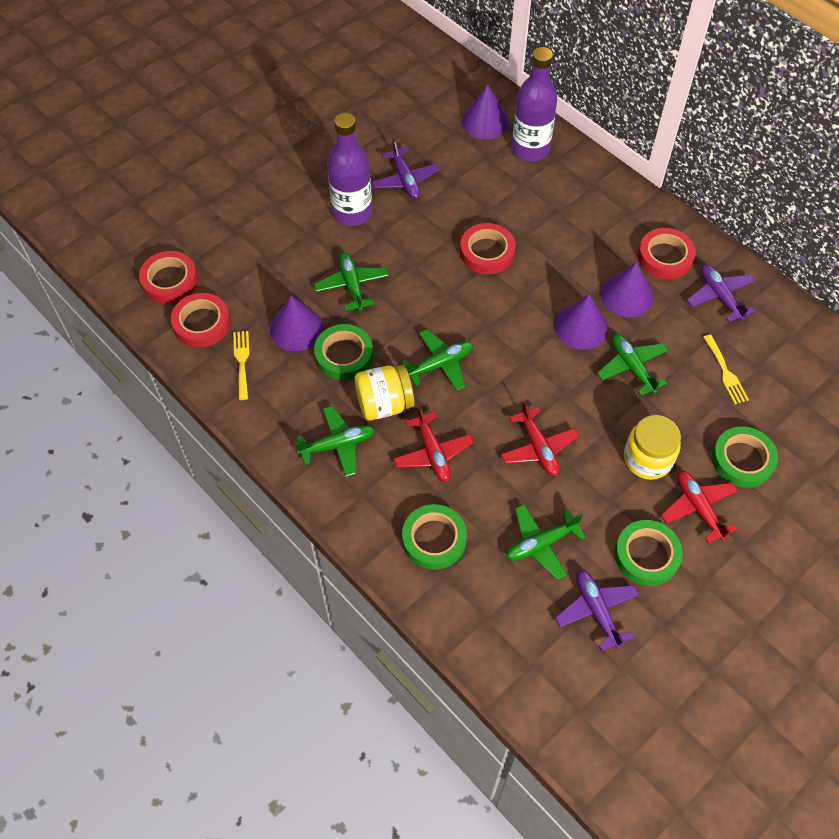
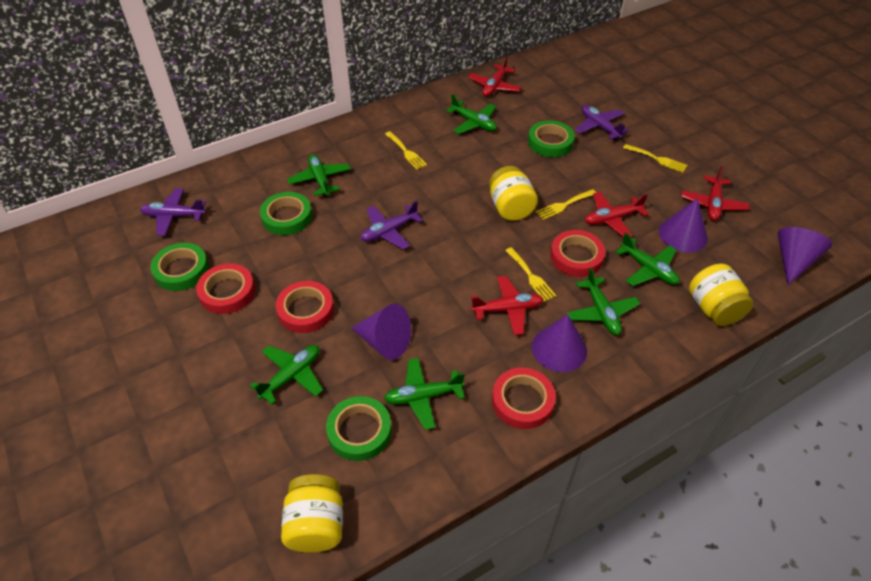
green plane: 5 -> 6
purple bottle: 2 -> 0
red plane: 3 -> 4
yellow fork: 2 -> 4
yellow jar: 2 -> 3

